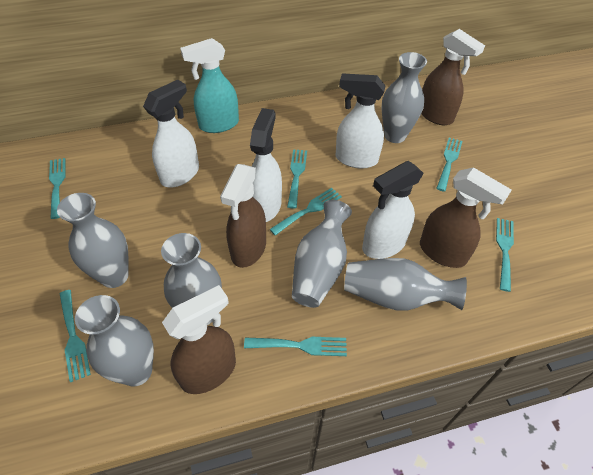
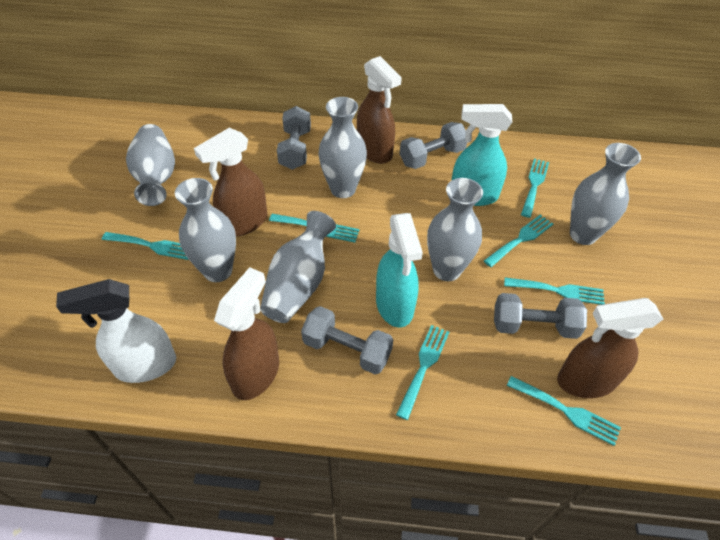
grey dumbbell: 0 -> 4
turquoise spray bottle: 1 -> 2
white spray bottle: 4 -> 1

